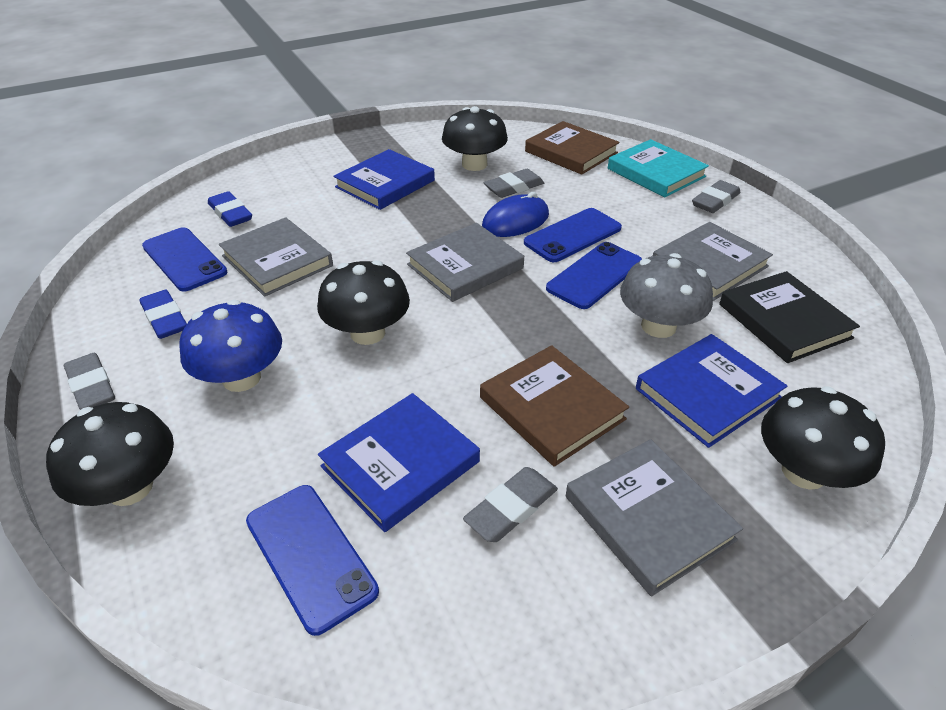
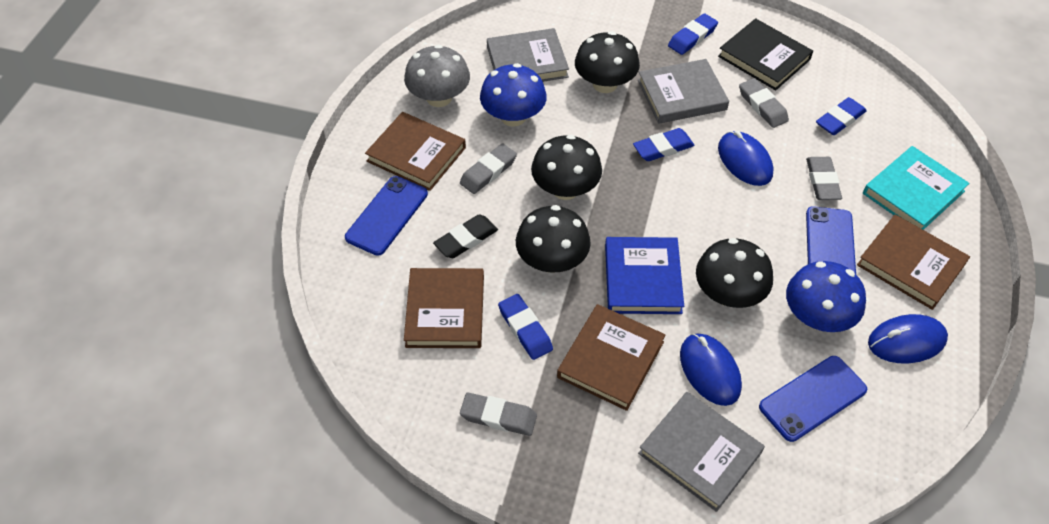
black eraser: 0 -> 1
blue book: 3 -> 1
blue eraser: 2 -> 4
blue mouse: 1 -> 3
blue mushroom: 1 -> 2
blue phone: 4 -> 3
brown book: 2 -> 4
grey book: 4 -> 3

